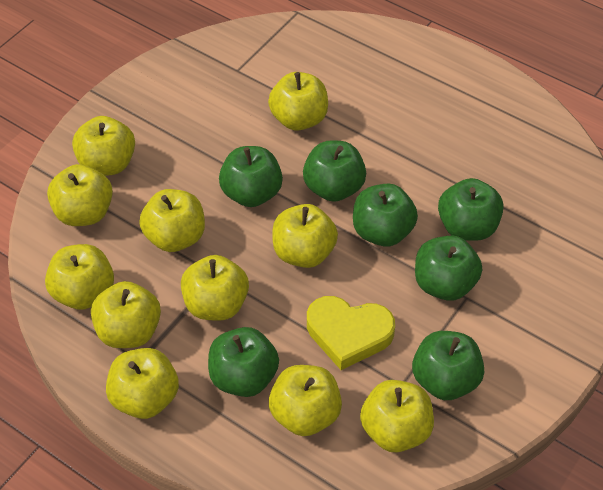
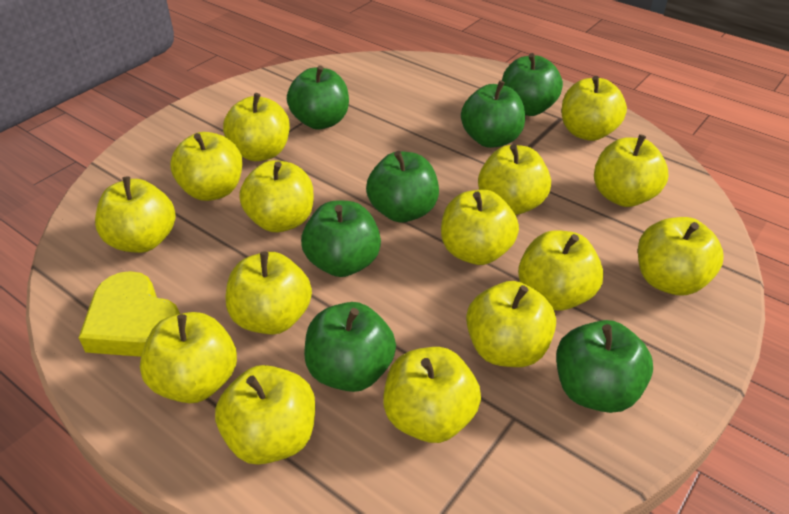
yellow apple: 11 -> 15

